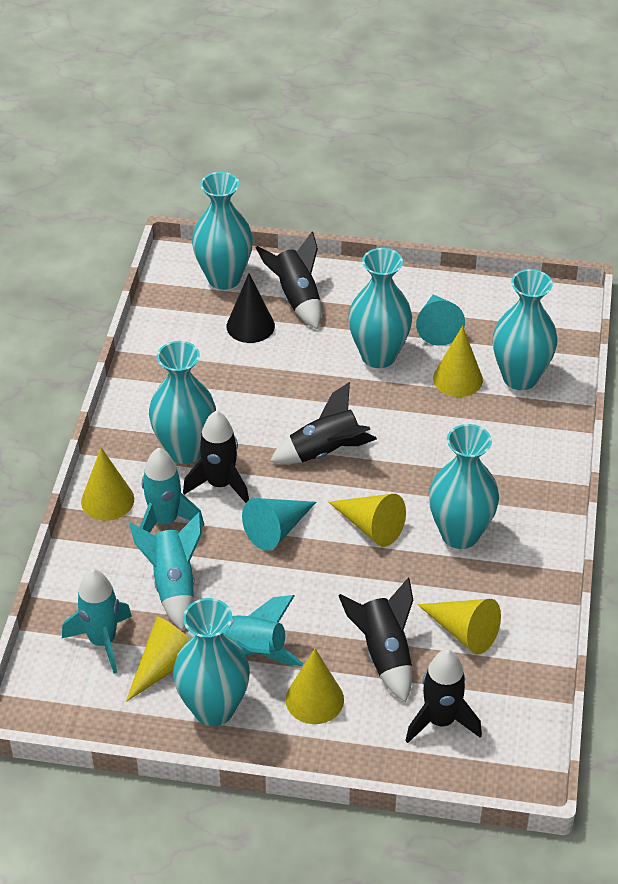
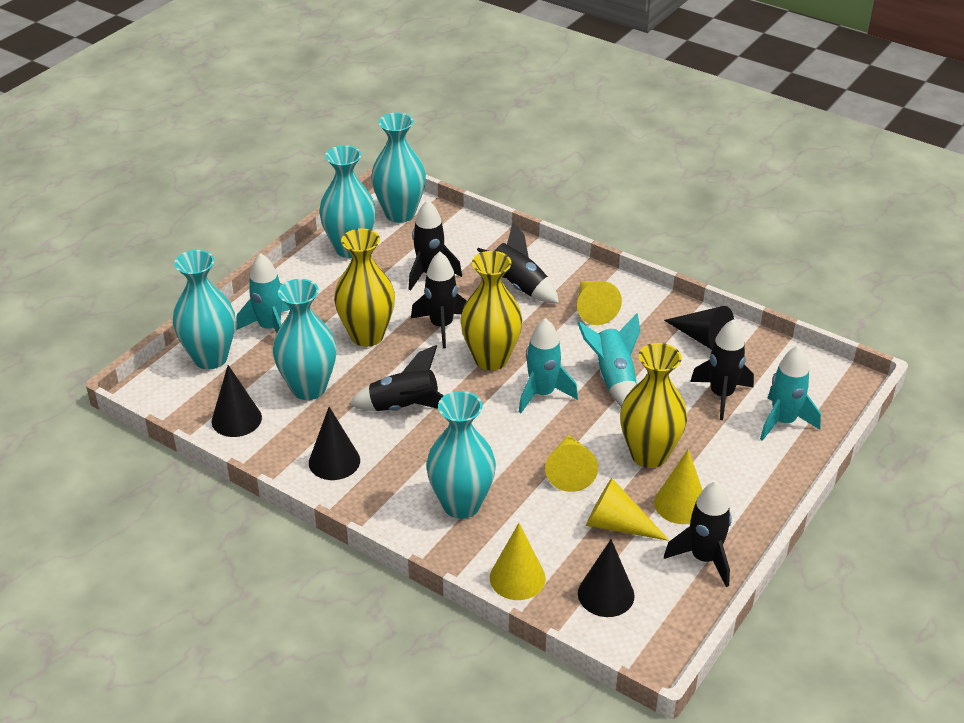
black cone: 1 -> 4
black rocket: 5 -> 6
turquoise cone: 2 -> 0
turquoise vase: 6 -> 5
yellow cone: 6 -> 5
yellow vase: 0 -> 3

